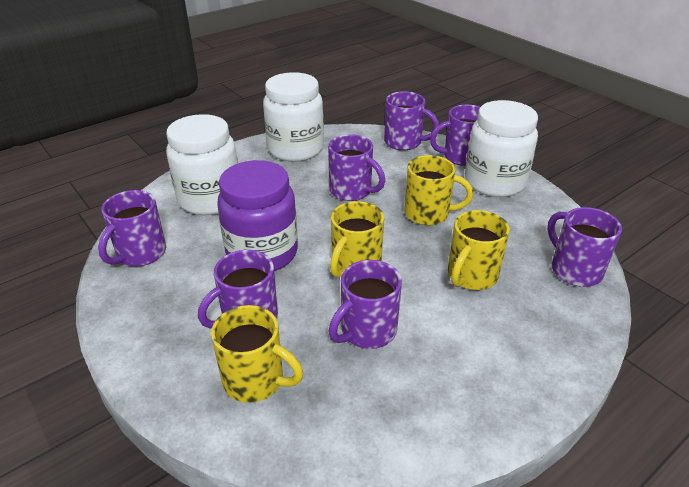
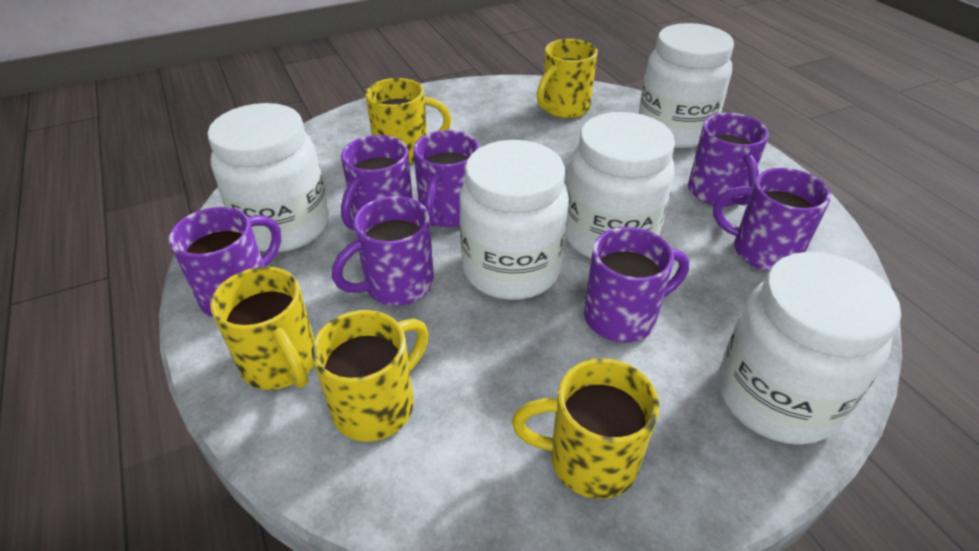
purple jar: 1 -> 0
white jar: 3 -> 5
yellow mug: 4 -> 5

